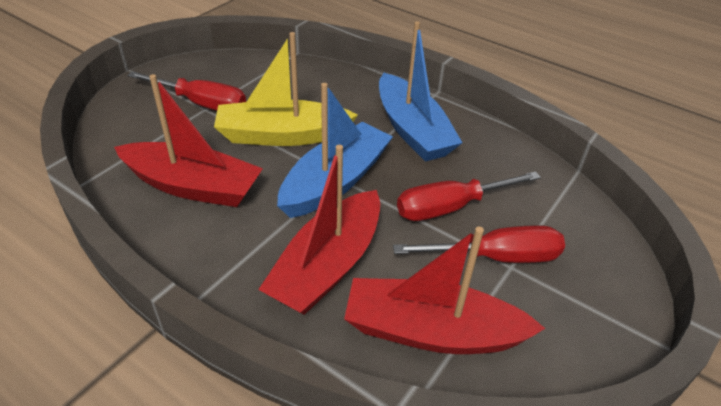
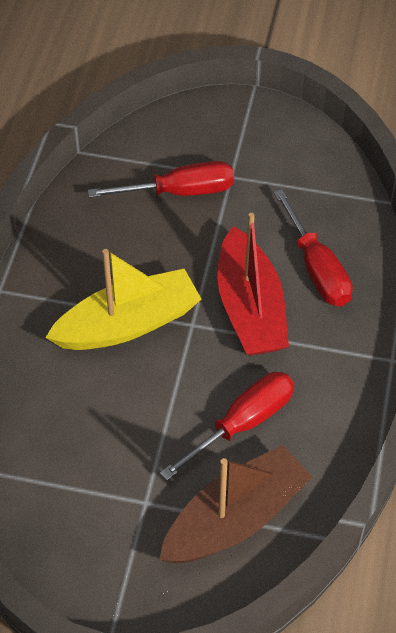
blue boat: 2 -> 0
brown boat: 0 -> 1
red boat: 3 -> 1

